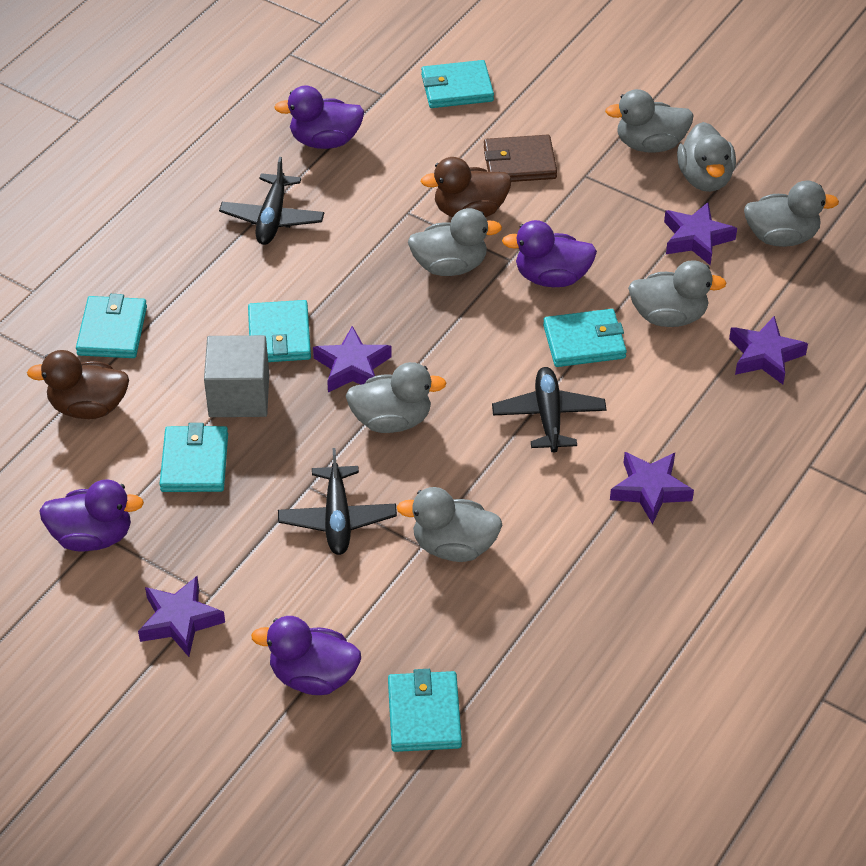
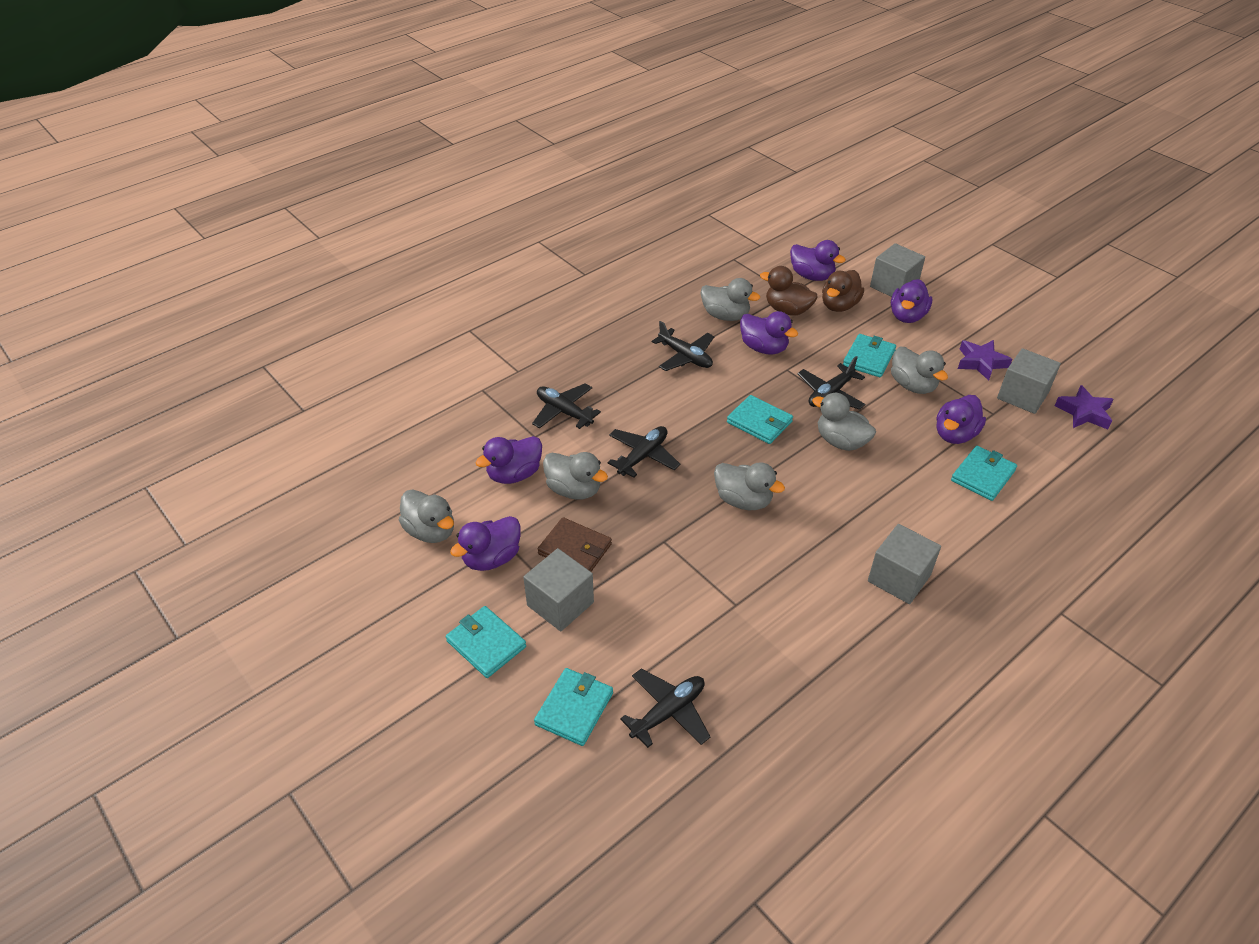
black plane: 3 -> 5
grey cube: 1 -> 4
grey duck: 7 -> 6
purple duck: 4 -> 6
purple star: 5 -> 2
turquoise wallet: 6 -> 5

